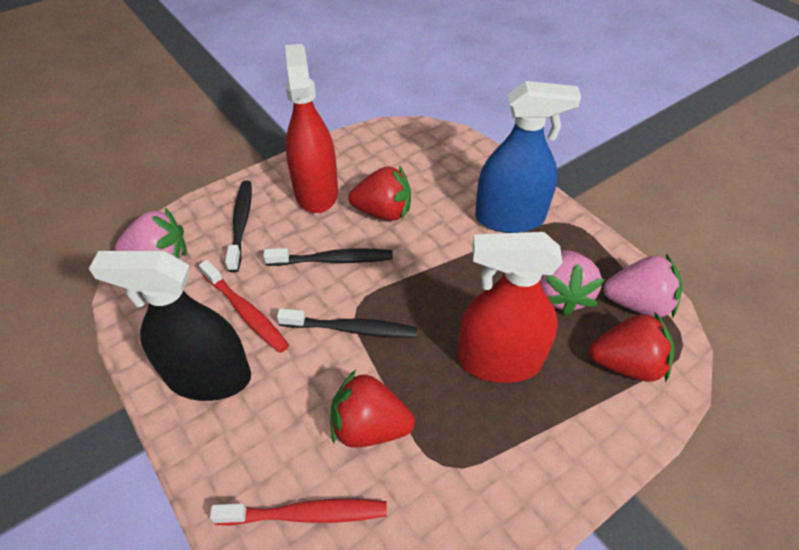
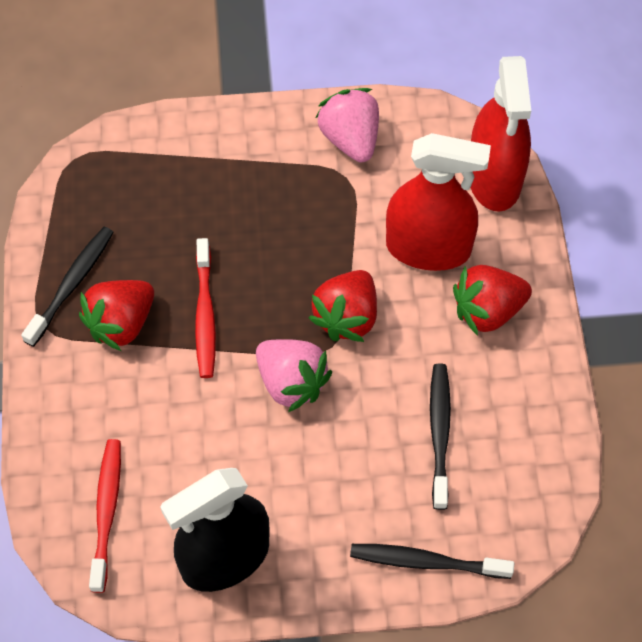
blue spray bottle: 1 -> 0
pink strawberry: 3 -> 2

